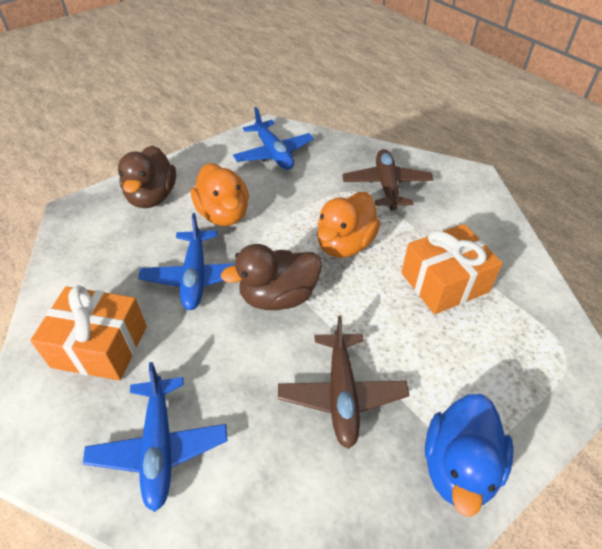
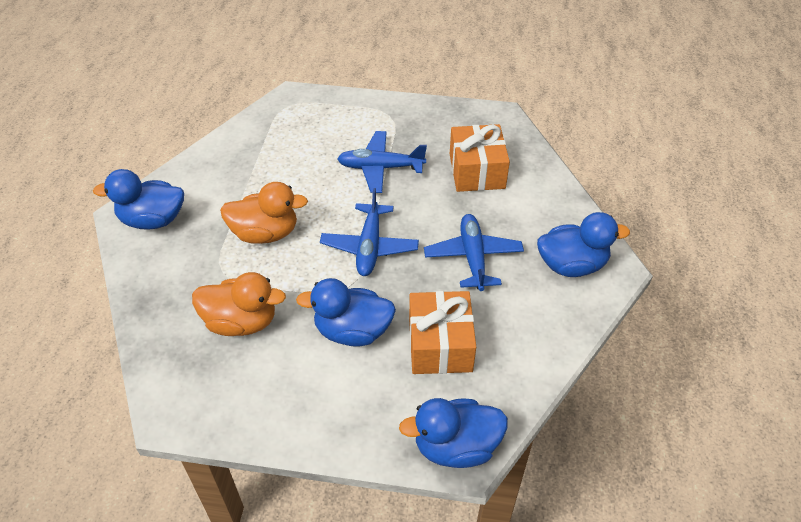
blue duck: 1 -> 4
brown duck: 2 -> 0
brown plane: 2 -> 0

